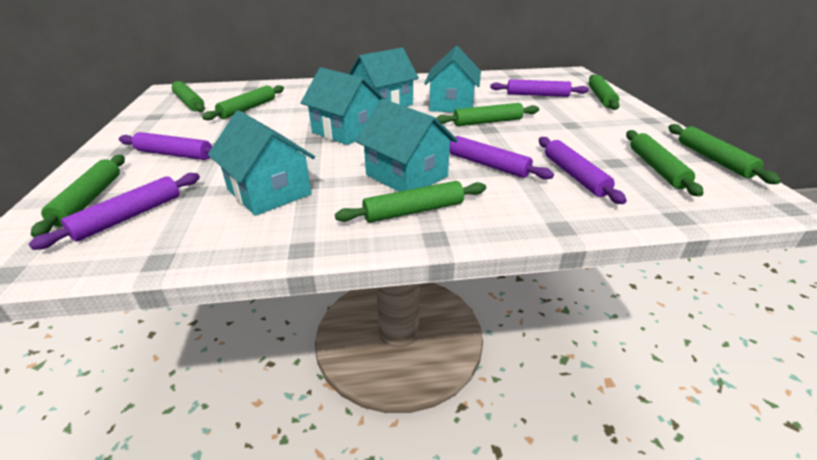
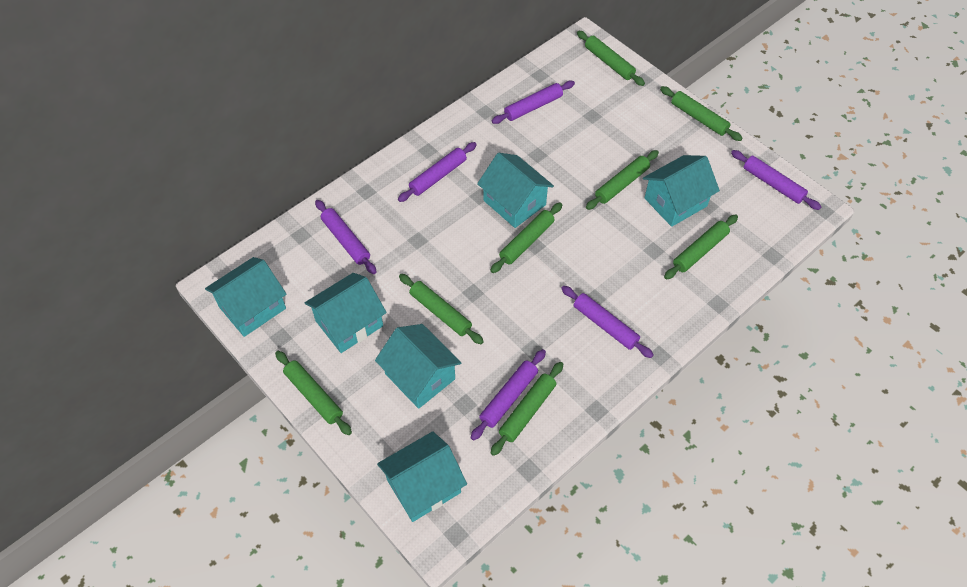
purple rolling pin: 5 -> 6
turquoise house: 5 -> 6

